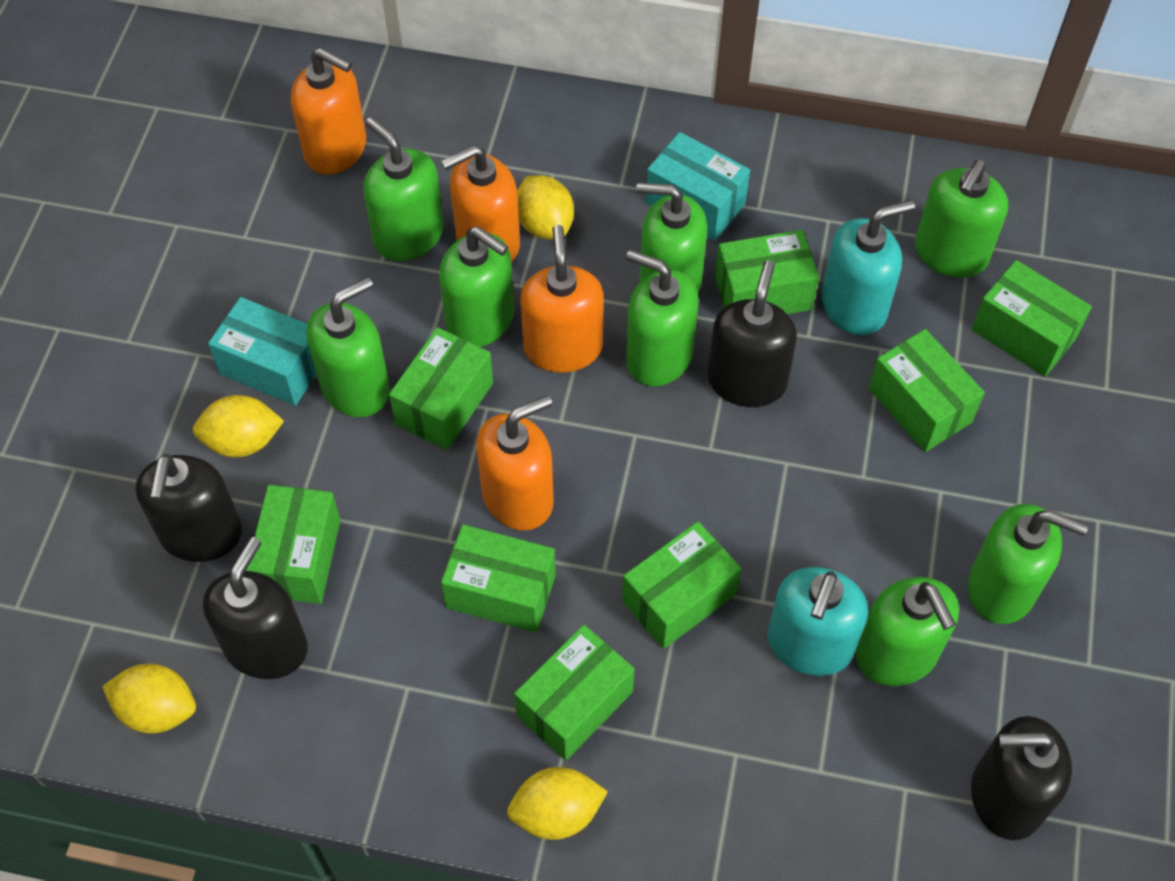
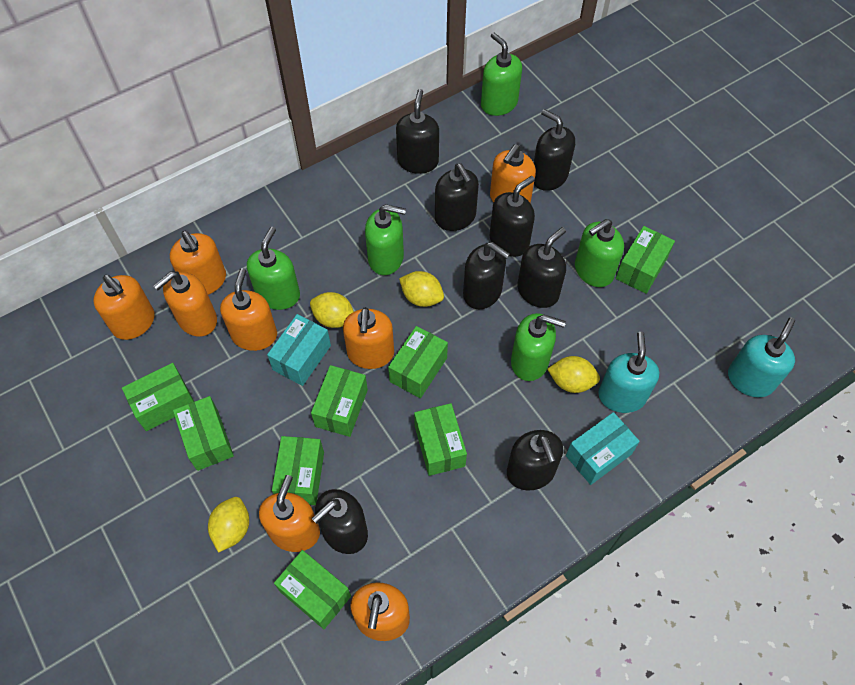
black soap dispenser: 4 -> 8
green soap dispenser: 8 -> 5
orange soap dispenser: 4 -> 8

